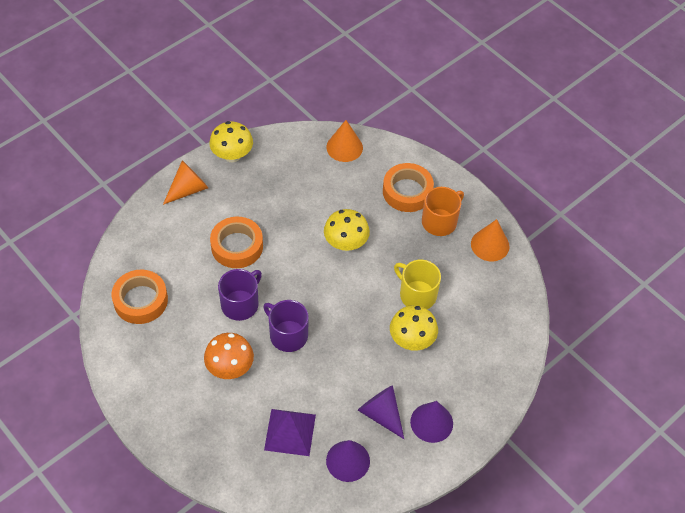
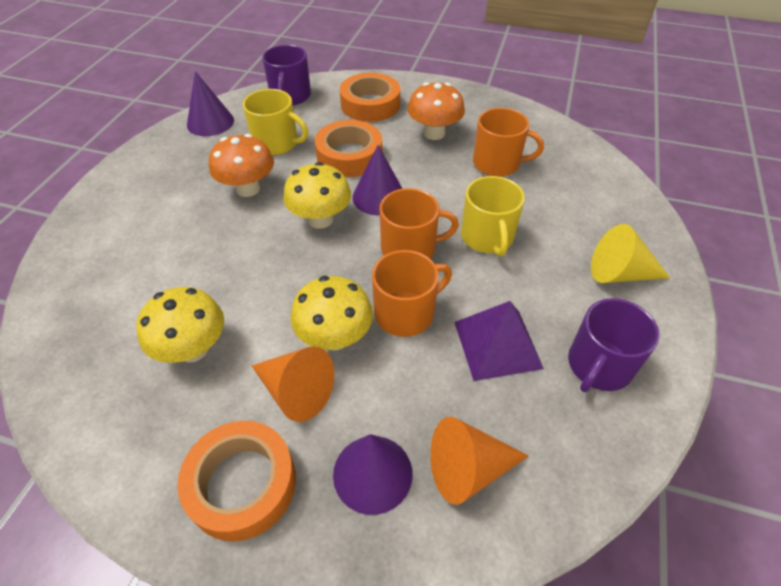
orange cone: 3 -> 2
orange mug: 1 -> 3
orange mushroom: 1 -> 2
yellow cone: 0 -> 1
yellow mug: 1 -> 2

